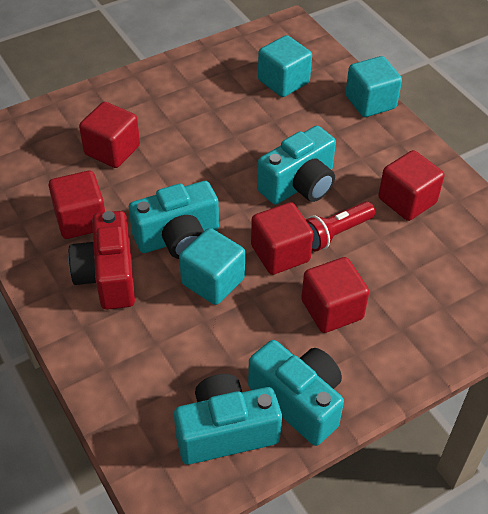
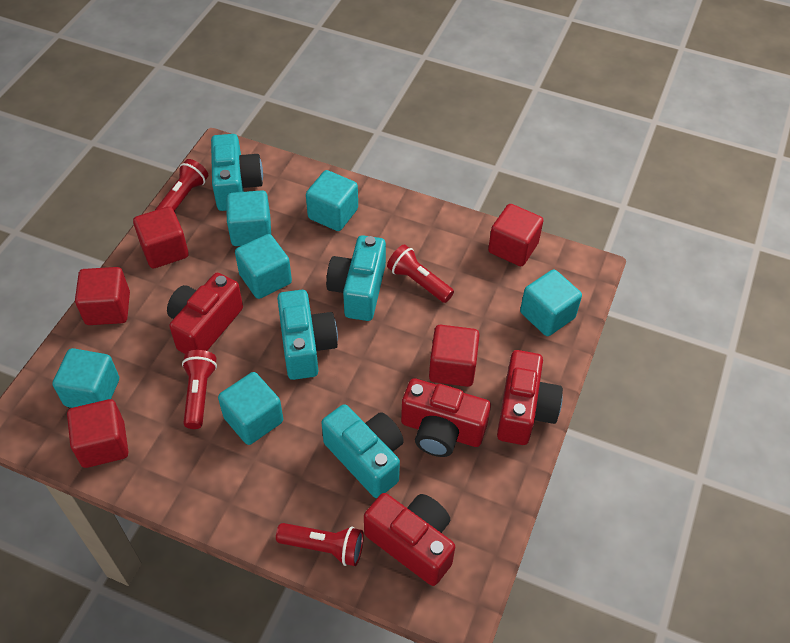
red camera: 1 -> 4
red flashlight: 1 -> 4
turquoise cube: 3 -> 6

